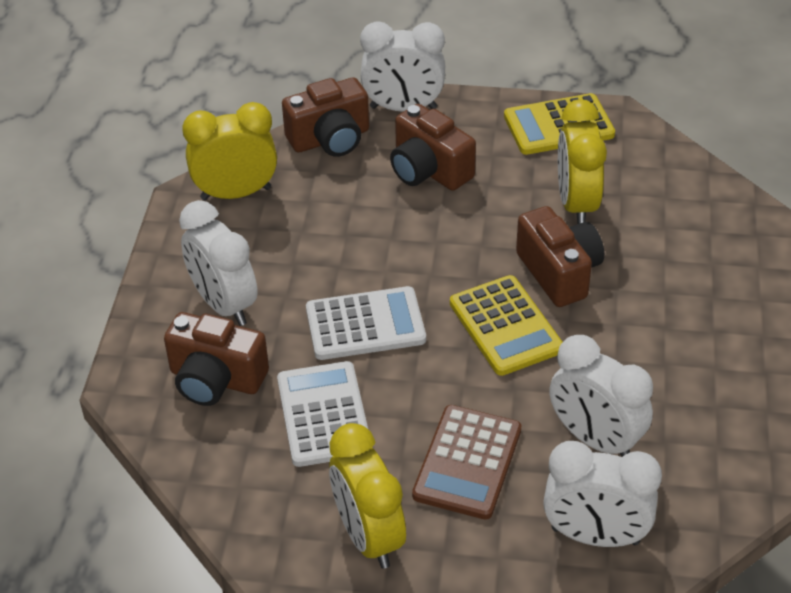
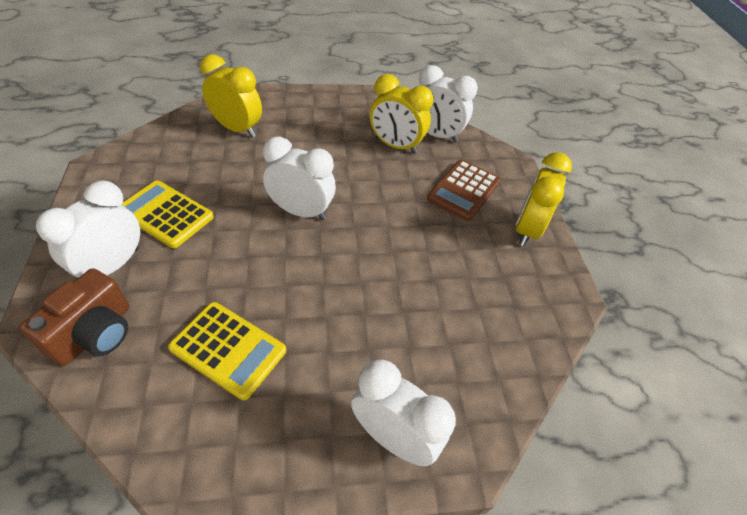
brown camera: 4 -> 1
white calculator: 2 -> 0

